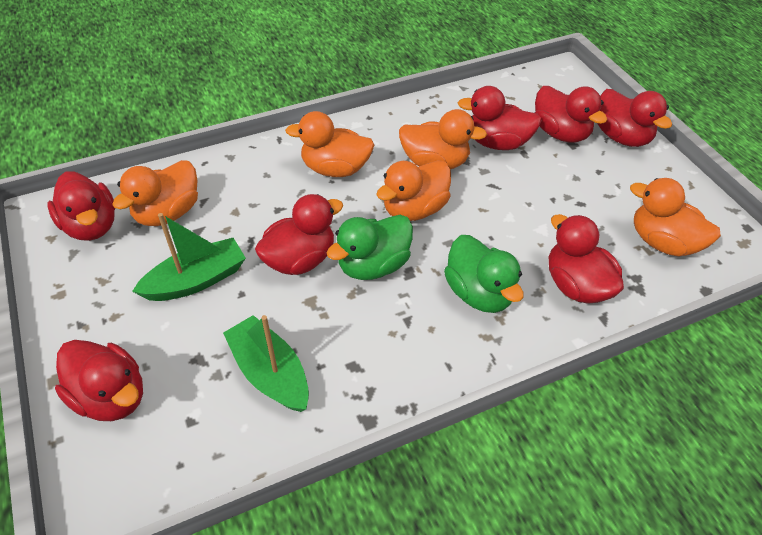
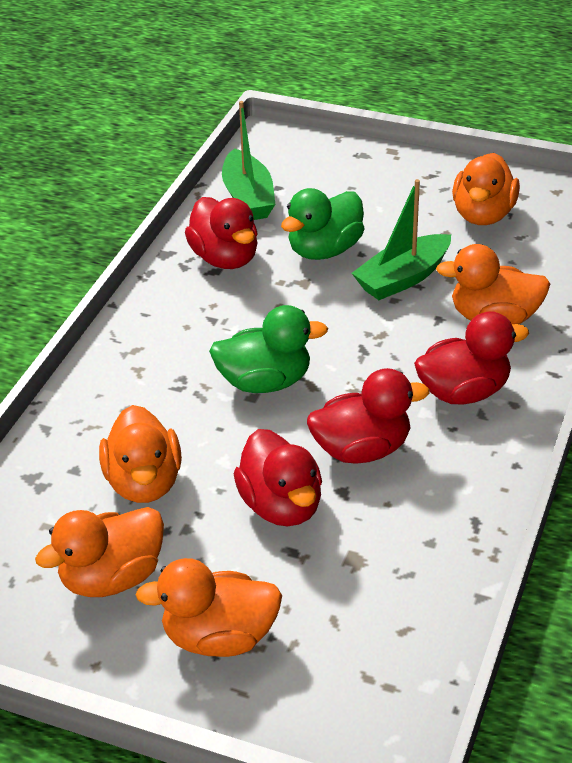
red duck: 7 -> 4

